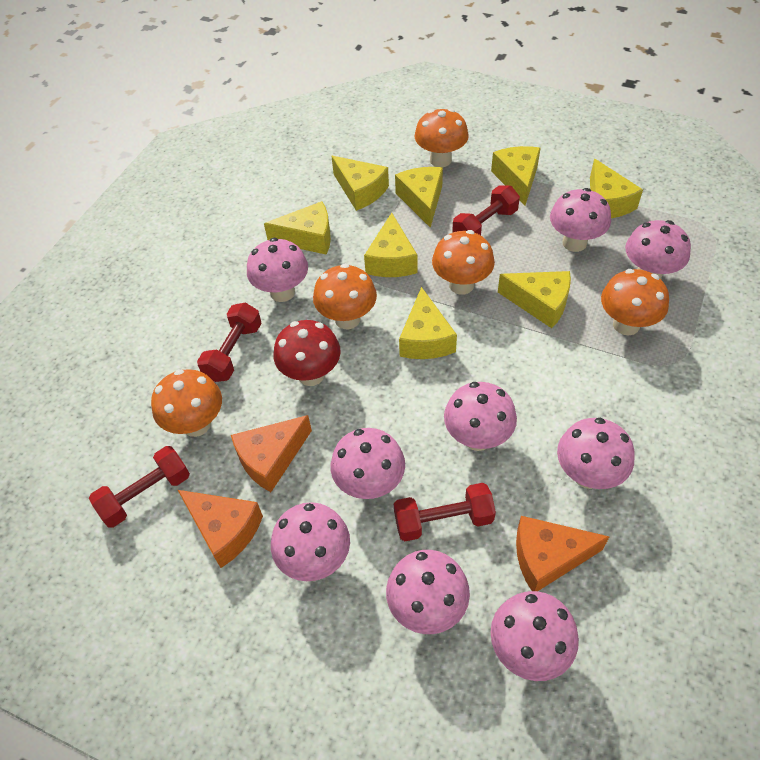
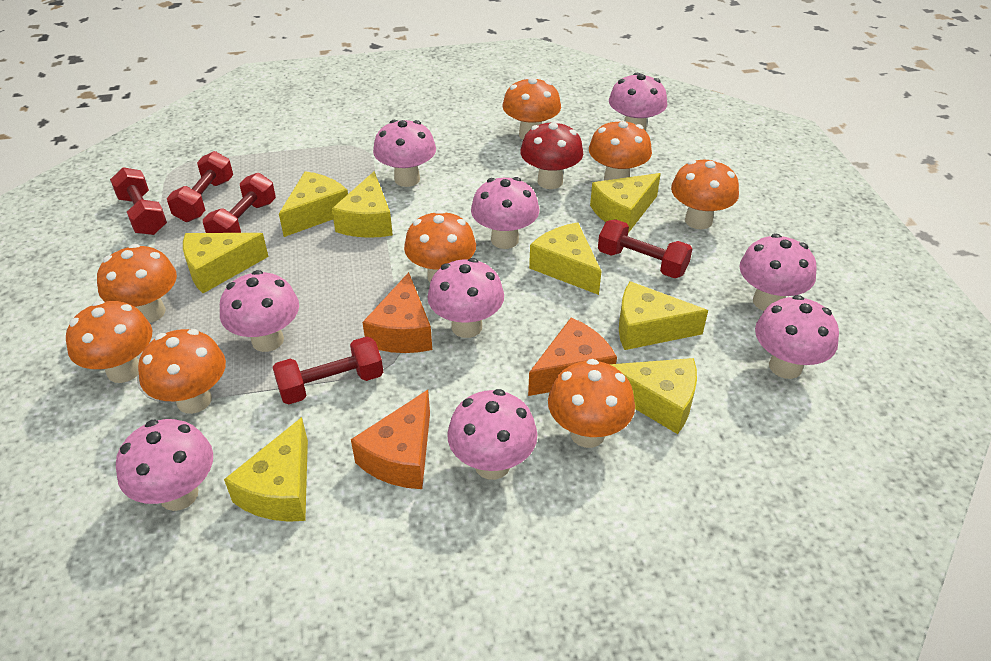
orange mushroom: 5 -> 8
red dumbbell: 4 -> 5

